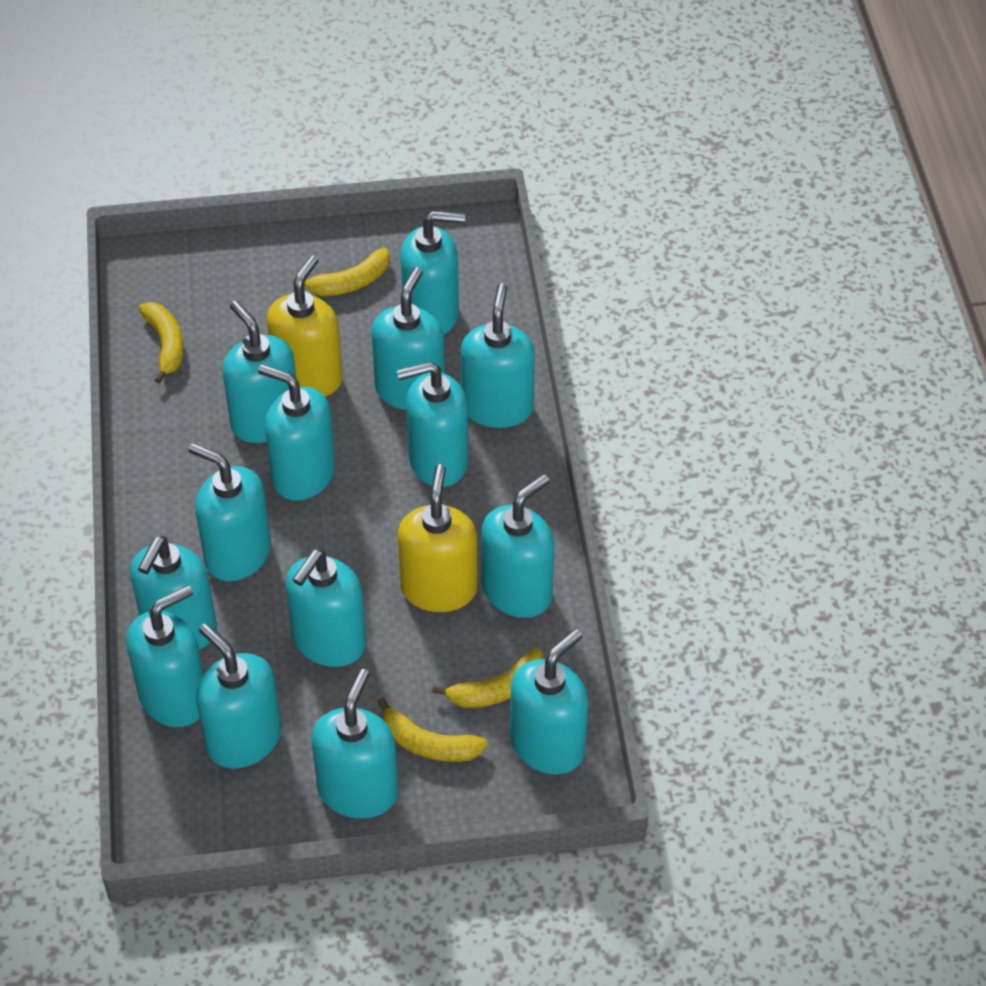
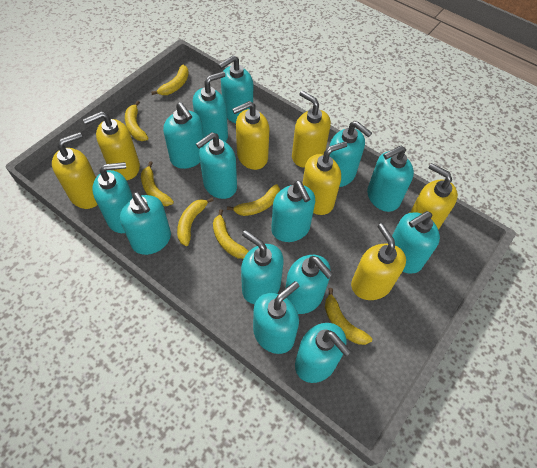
yellow banana: 4 -> 7
yellow soap dispenser: 2 -> 7

